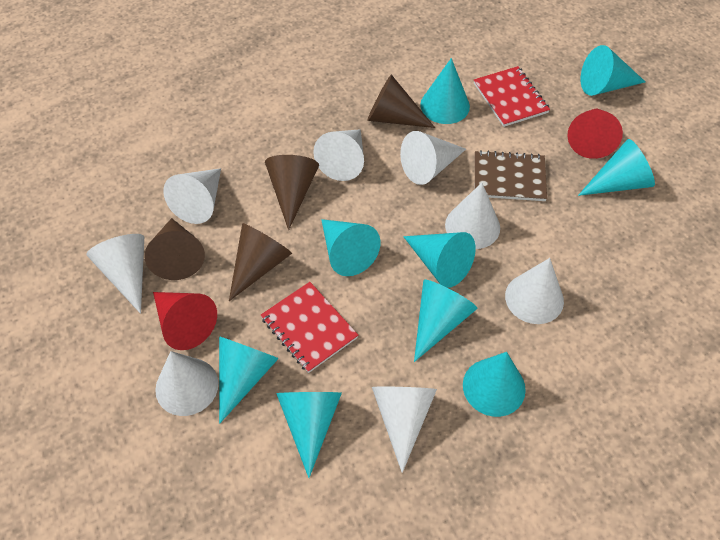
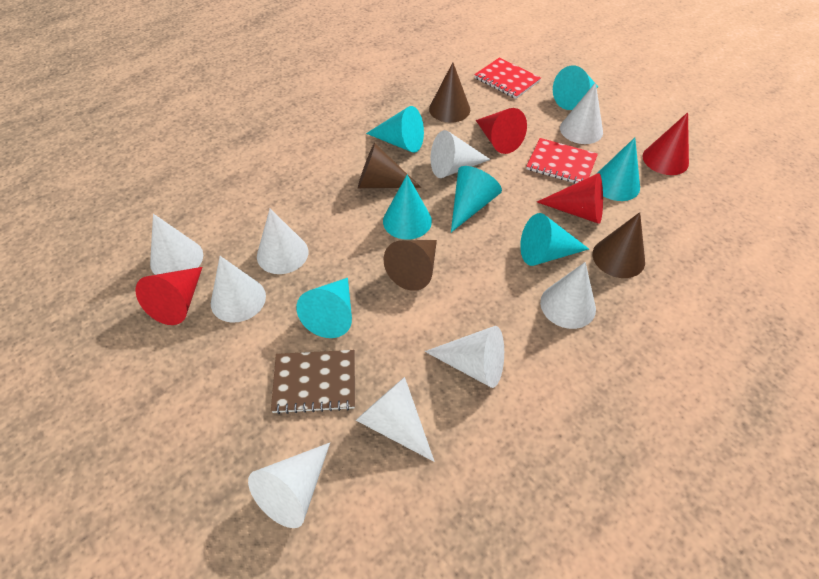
red cone: 2 -> 4
turquoise cone: 9 -> 7
white cone: 8 -> 9

